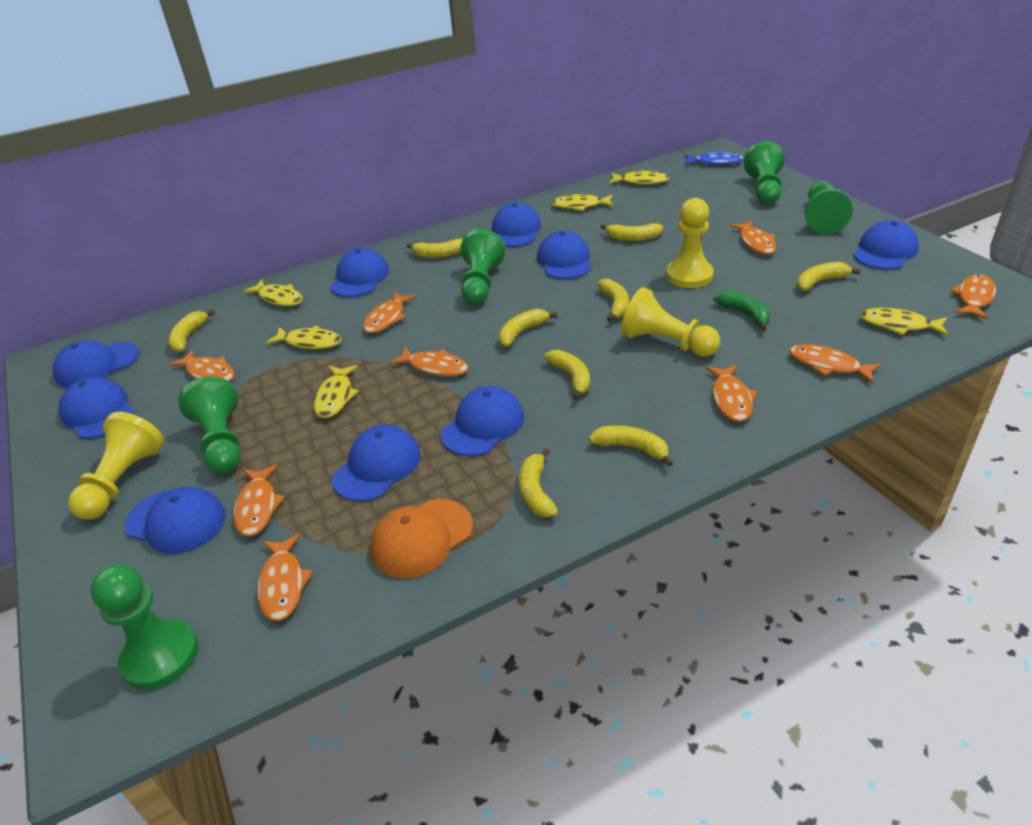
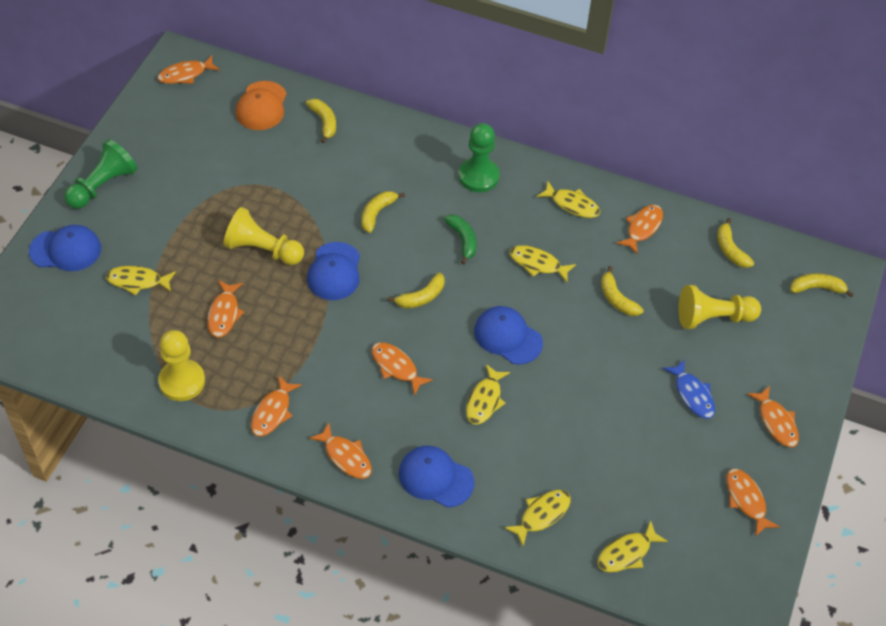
blue cap: 9 -> 4
green pawn: 5 -> 2
orange fish: 9 -> 8
yellow banana: 9 -> 6

